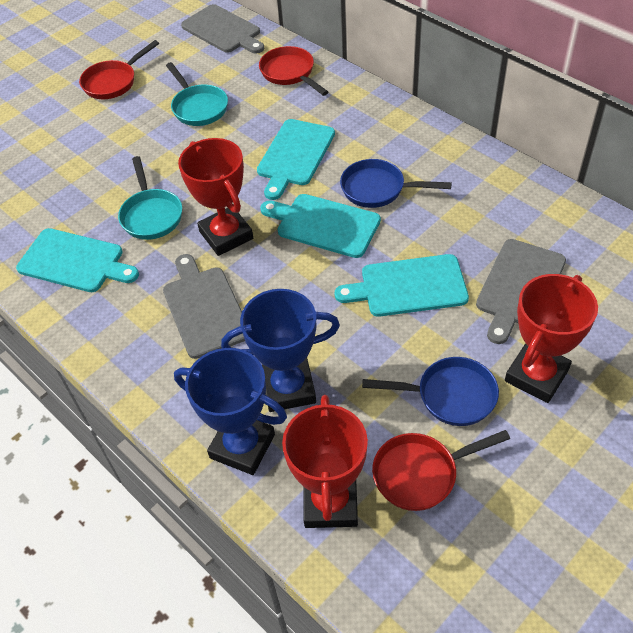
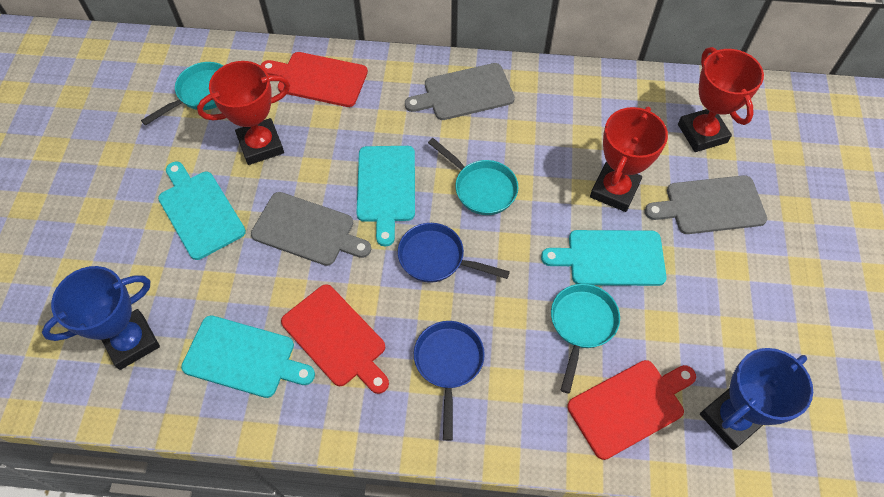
red cutting board: 0 -> 3
red pan: 3 -> 0
turquoise pan: 2 -> 3

